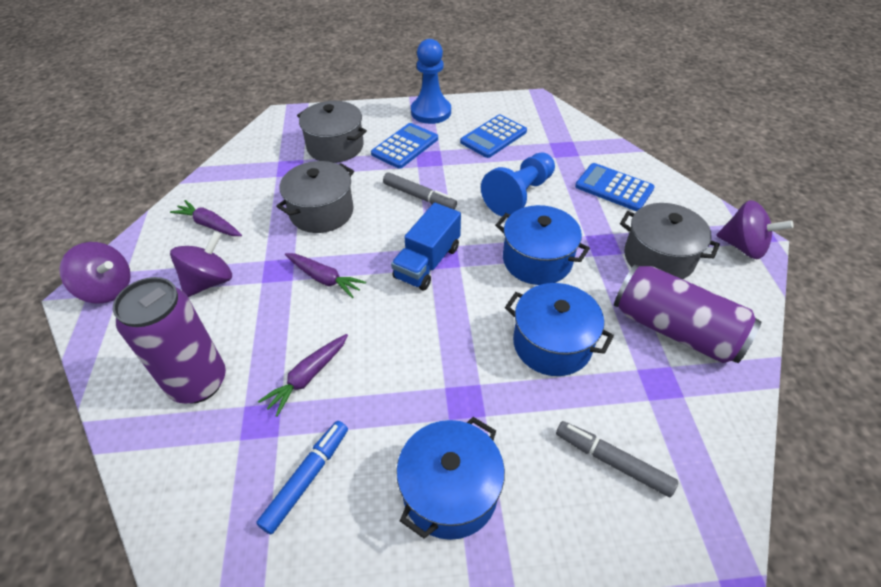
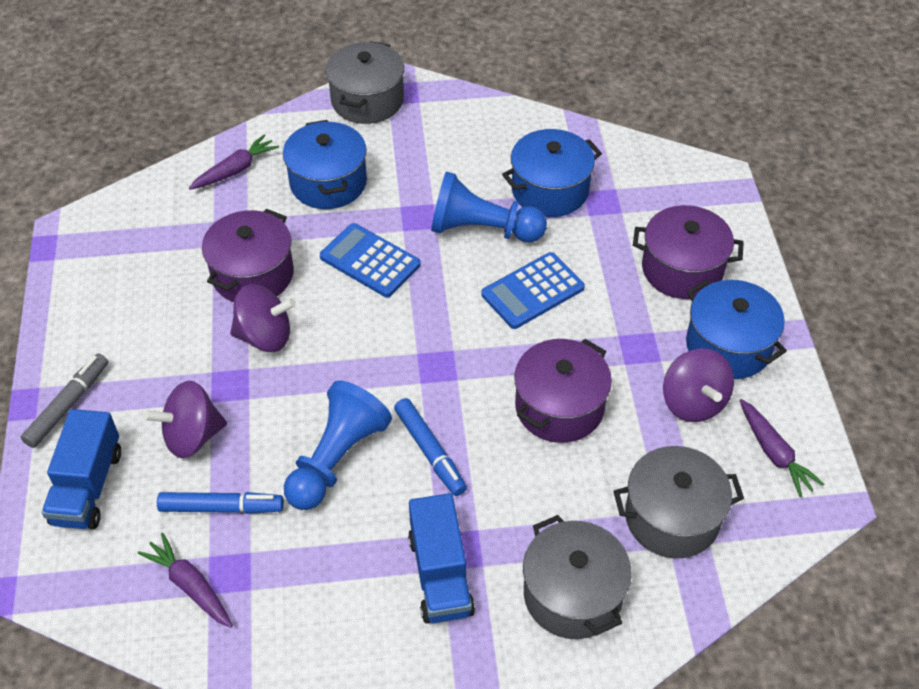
blue calculator: 3 -> 2
blue marker: 1 -> 2
blue truck: 1 -> 2
grey marker: 2 -> 1
purple can: 2 -> 0
purple pot: 0 -> 3

